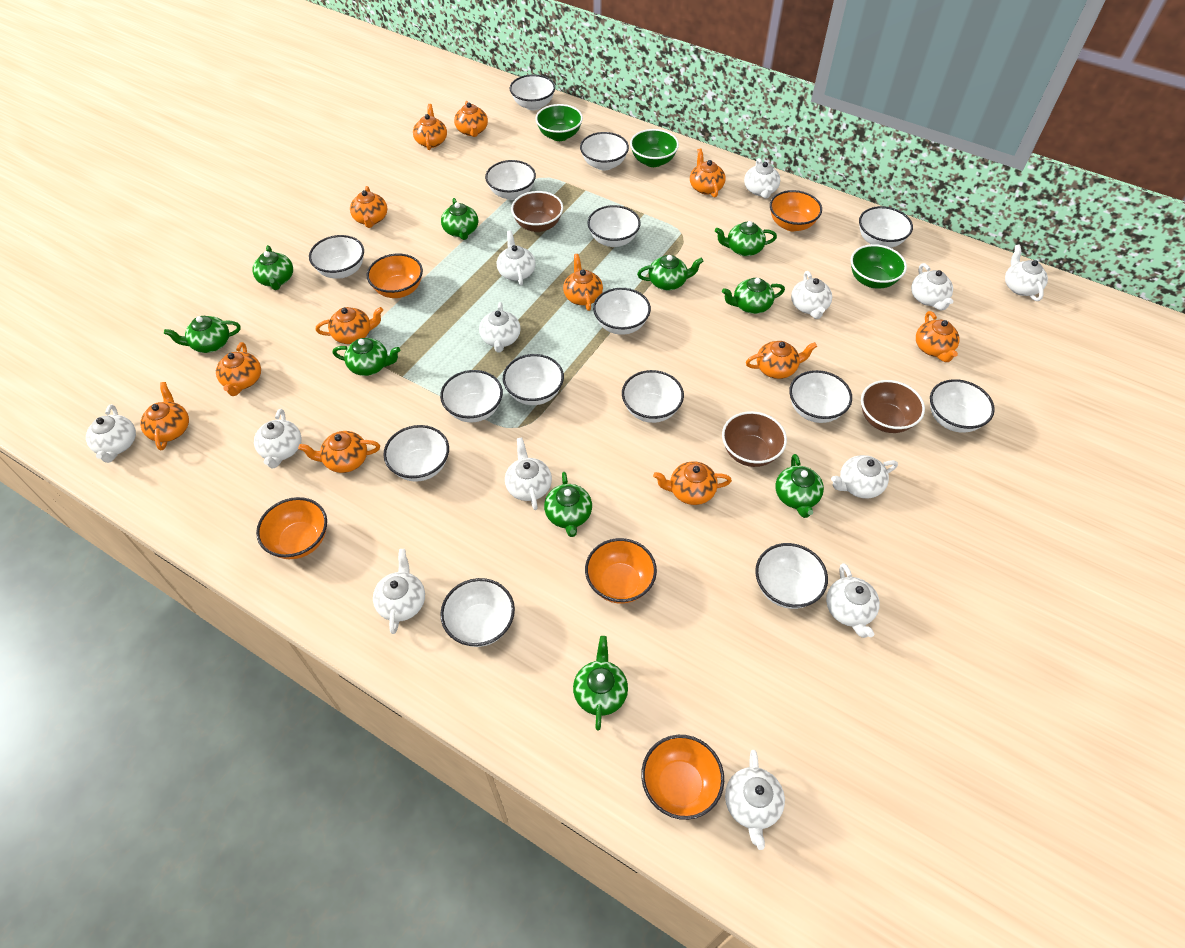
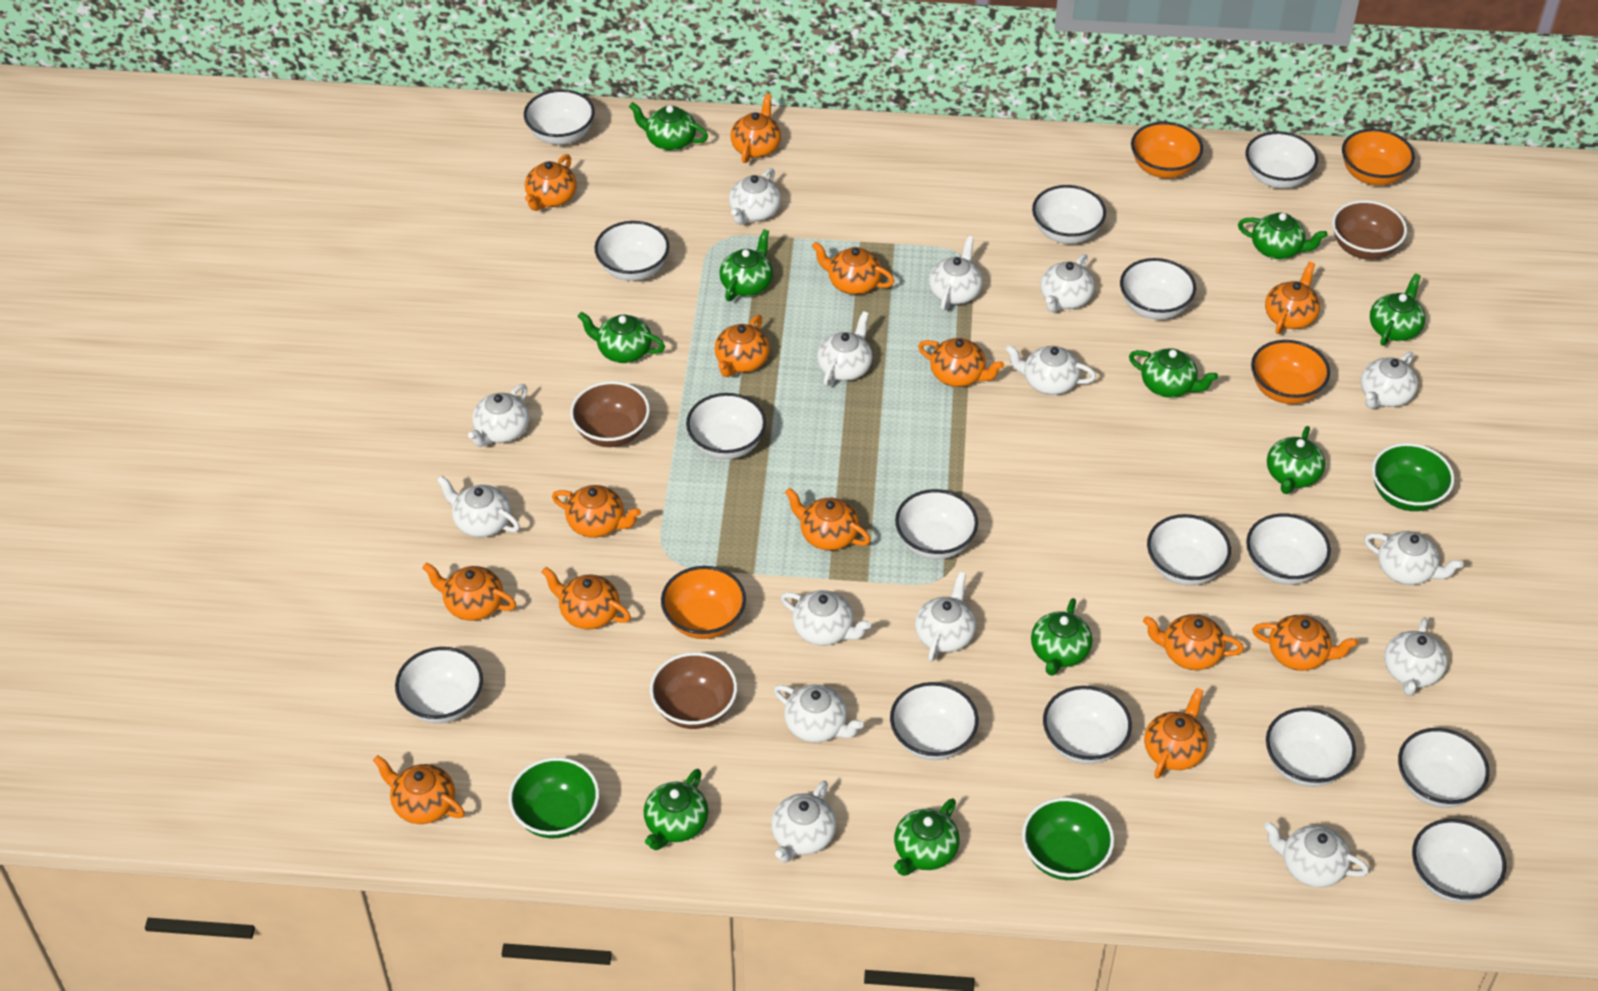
orange bowl: 5 -> 4
orange teapot: 12 -> 14
white teapot: 13 -> 15

